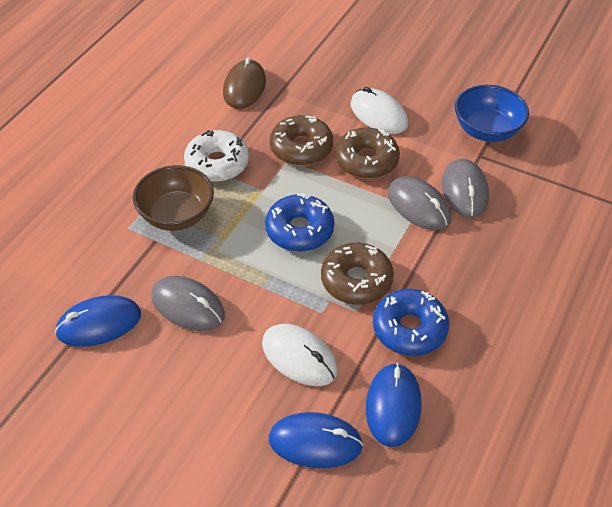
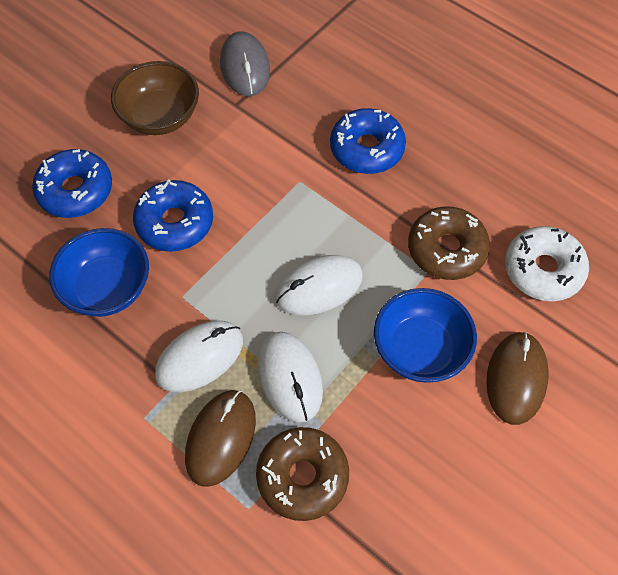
blue bowl: 1 -> 2
blue donut: 2 -> 3
blue mouse: 3 -> 0
brown donut: 3 -> 2
brown mouse: 1 -> 2
grey mouse: 3 -> 1
white mouse: 2 -> 3

